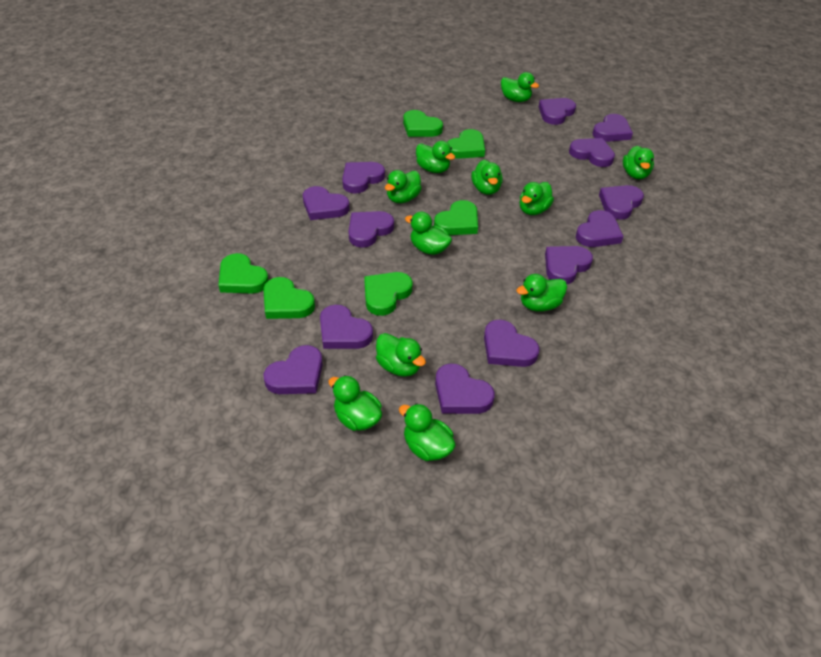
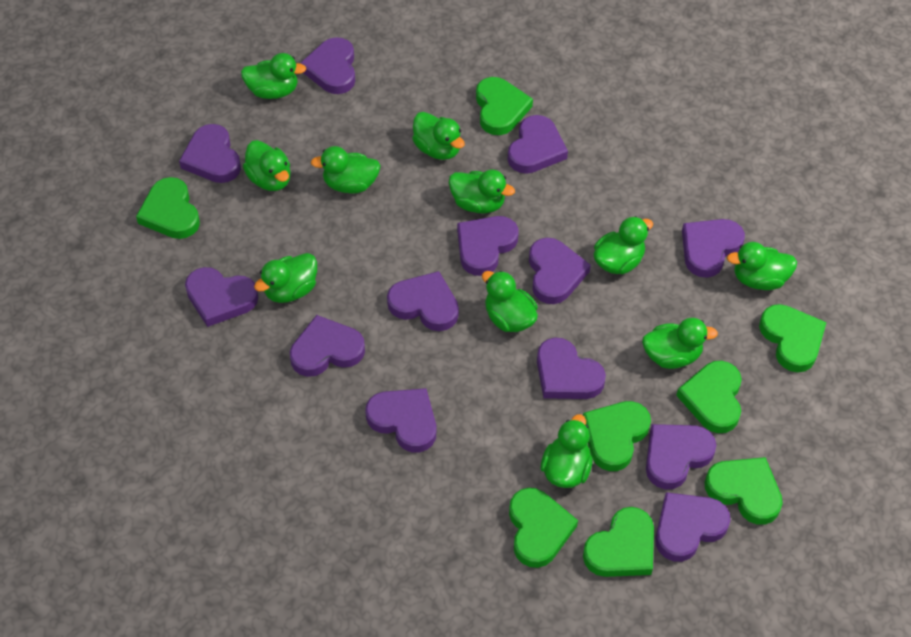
green heart: 6 -> 8

